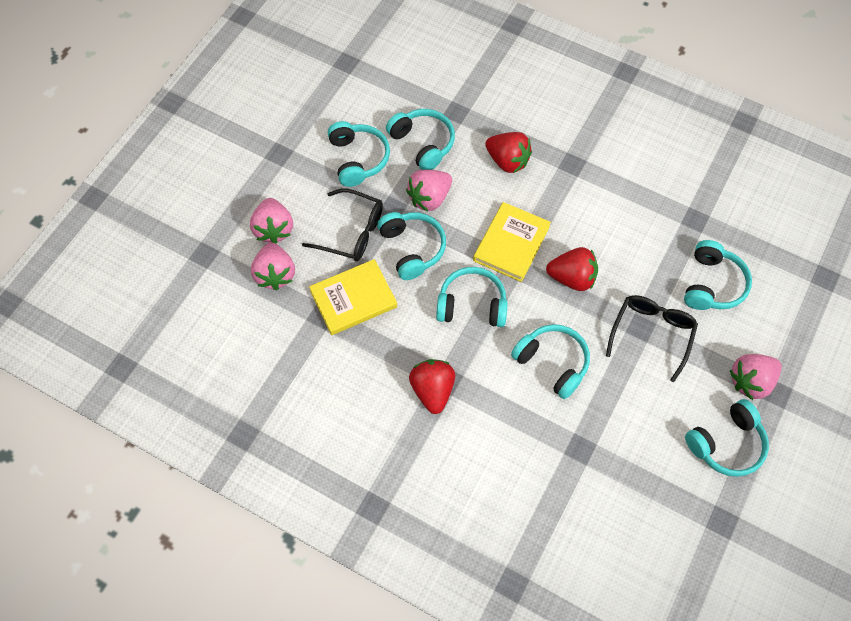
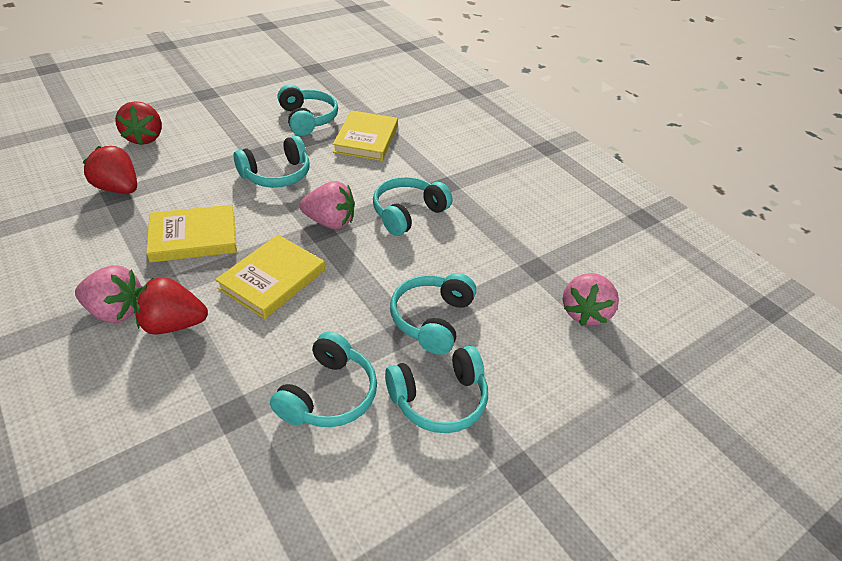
black glasses: 2 -> 0
pink strawberry: 4 -> 3
turquoise headphones: 7 -> 6
yellow book: 2 -> 3

